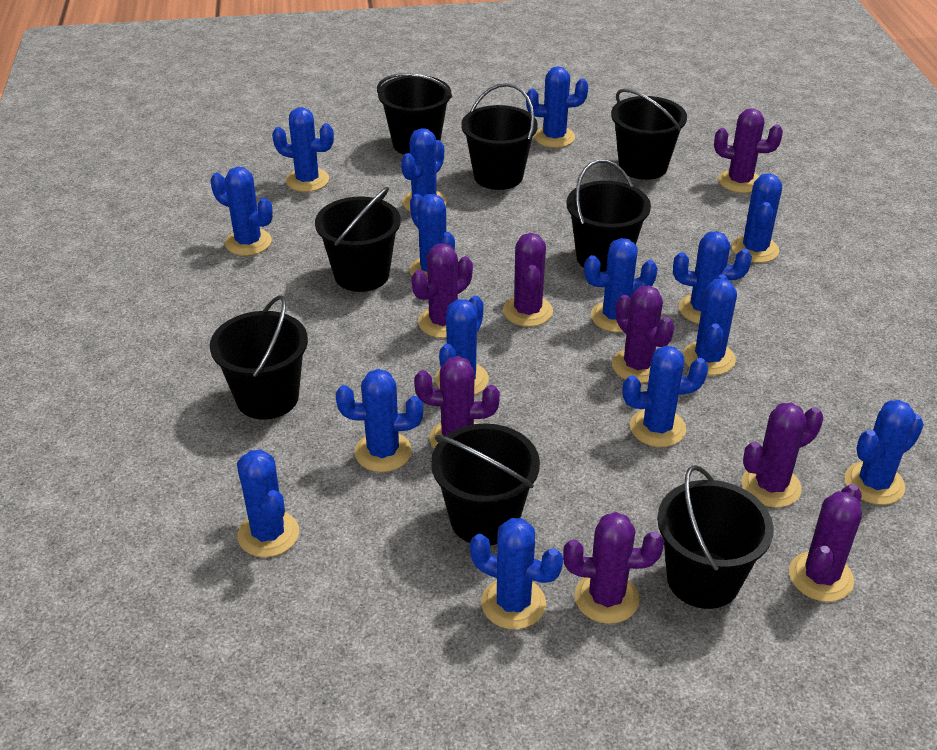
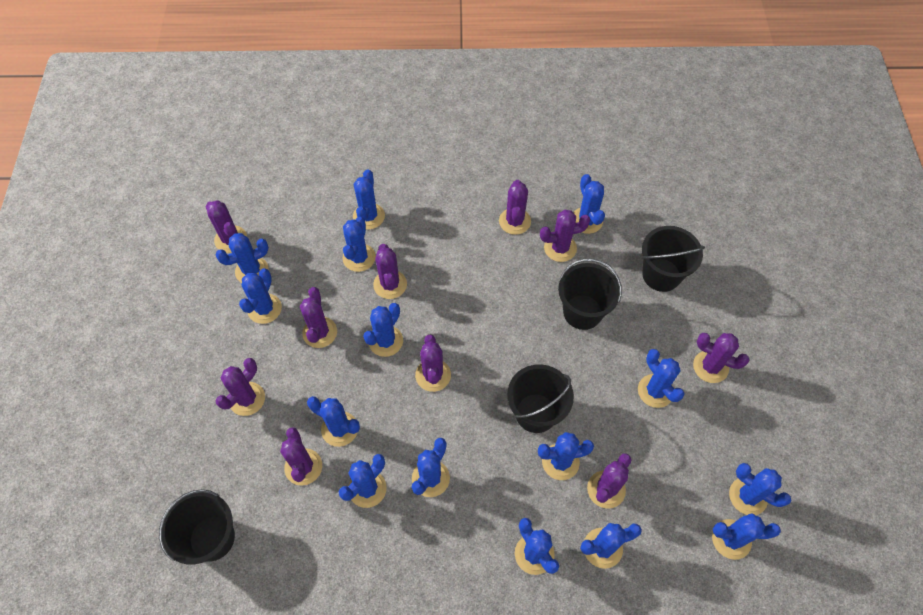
black bucket: 8 -> 4
purple cactus: 8 -> 10

